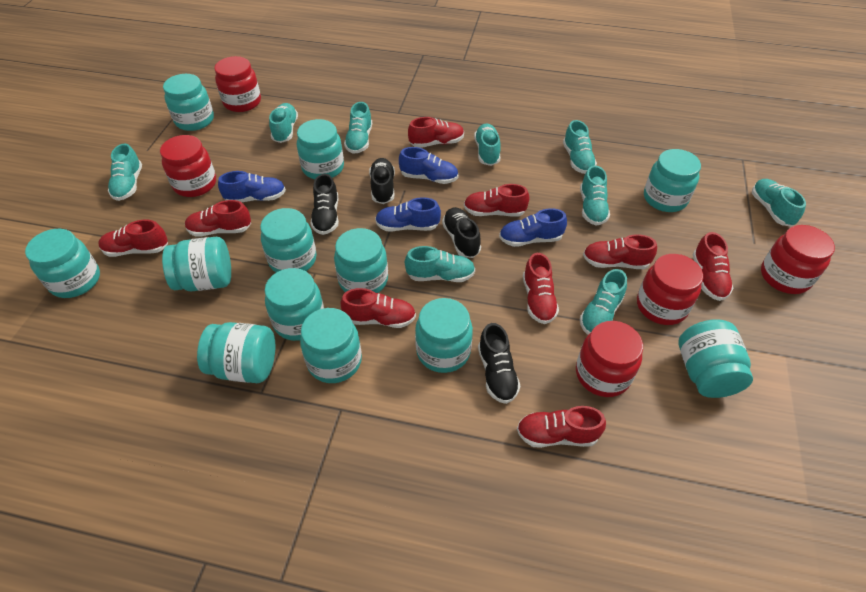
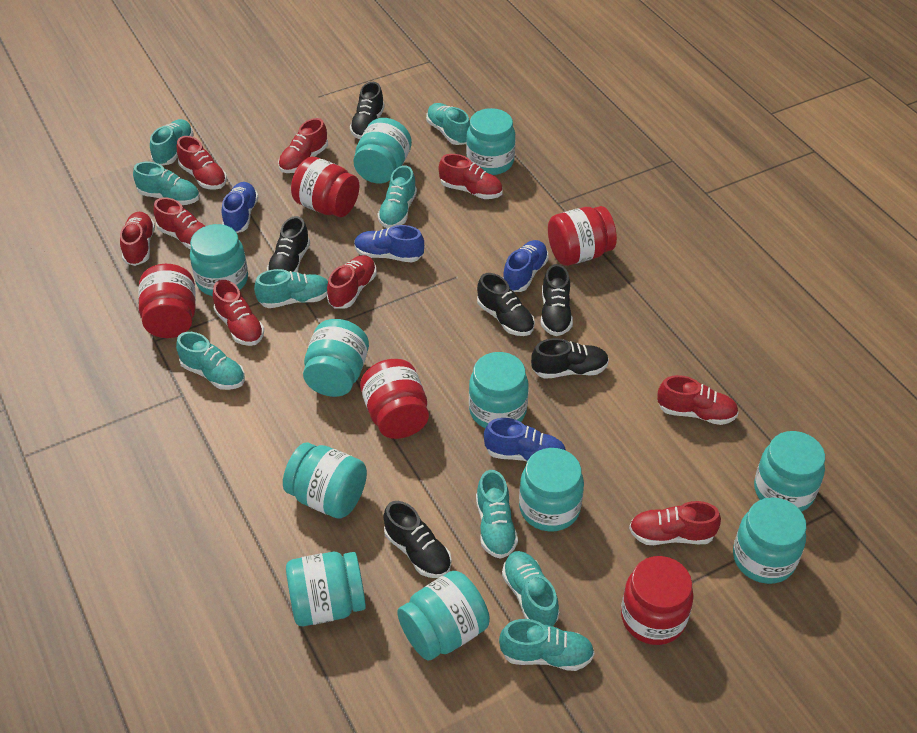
black shoe: 4 -> 6
turquoise jar: 12 -> 11

